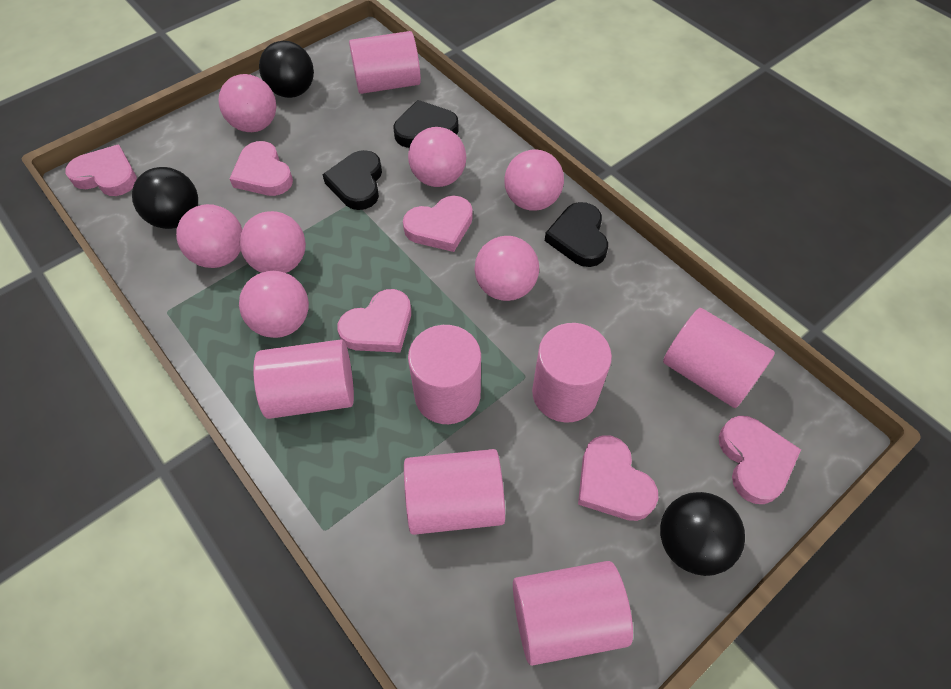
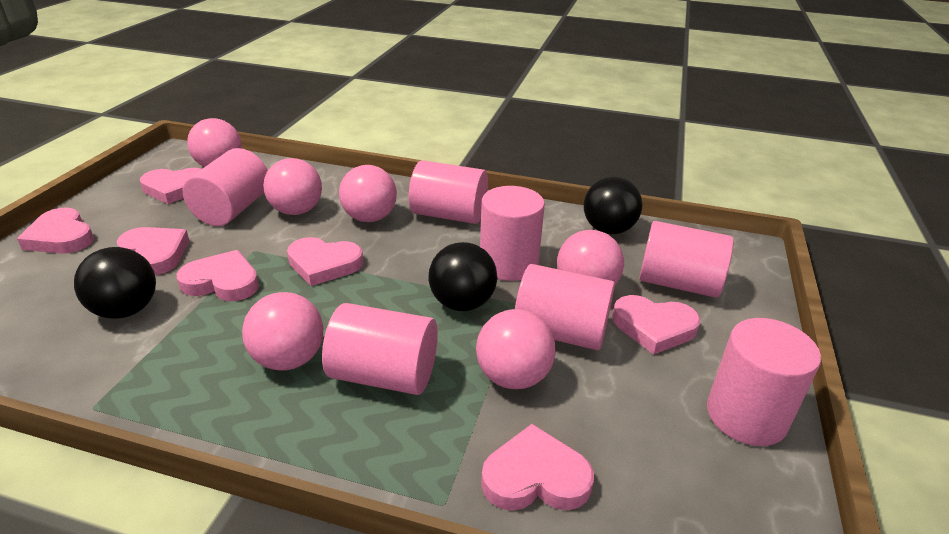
black heart: 3 -> 0
pink ball: 7 -> 6
pink heart: 6 -> 7

